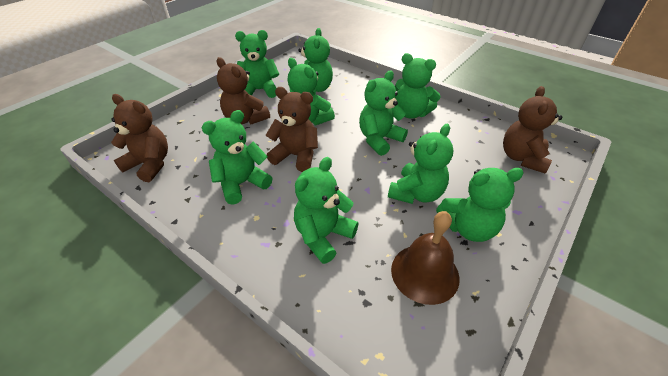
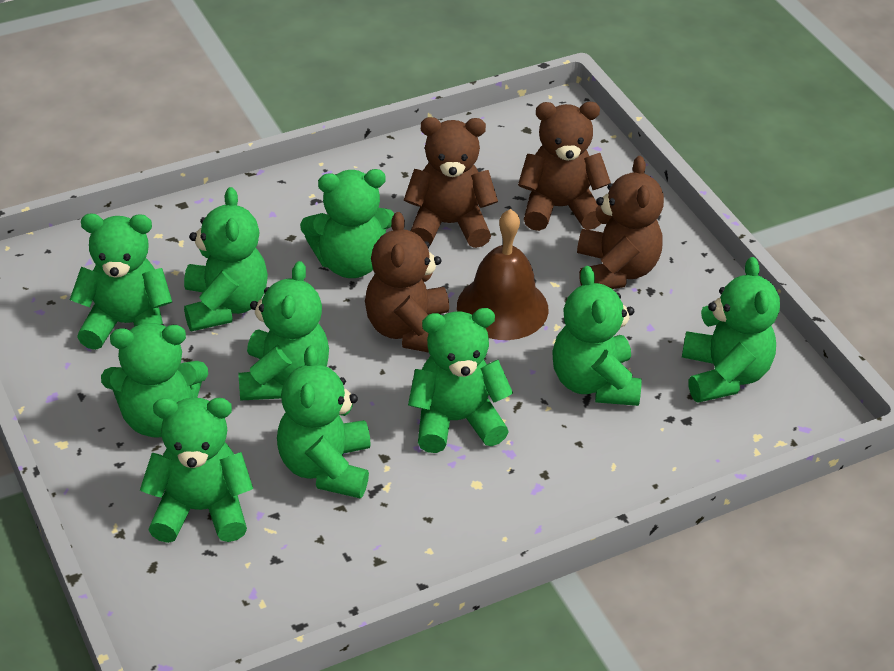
green teddy bear: 9 -> 10

